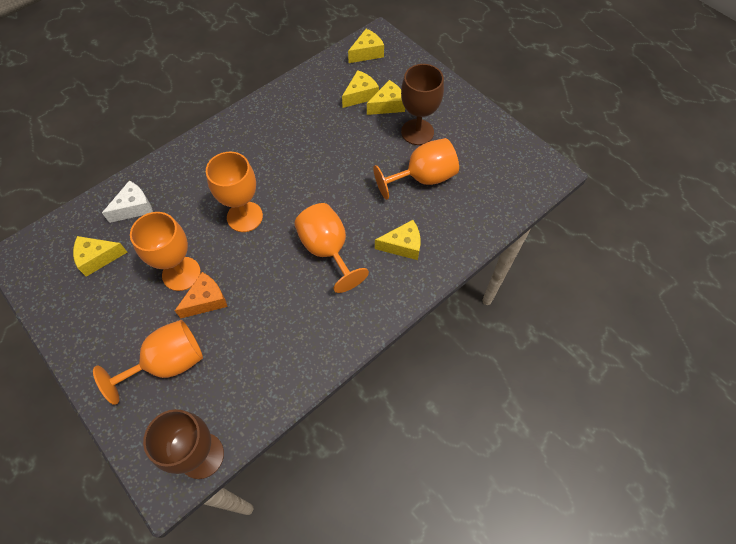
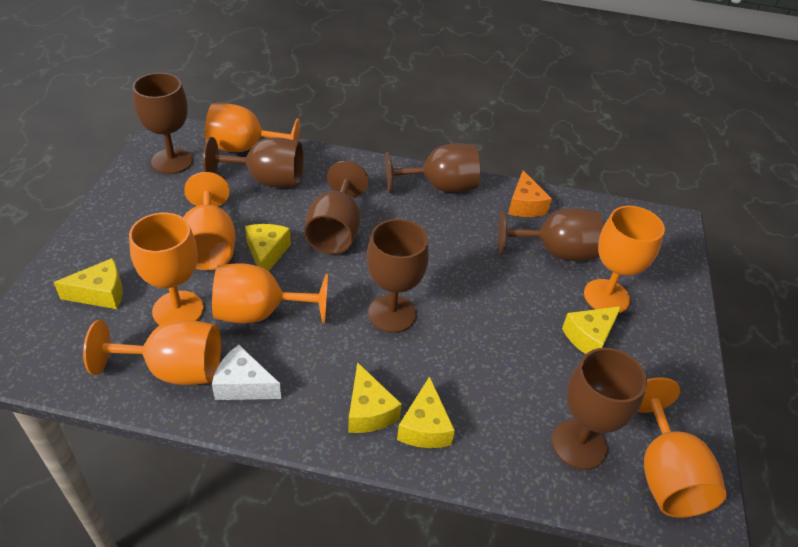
brown goblet: 2 -> 7
orange goblet: 5 -> 7

